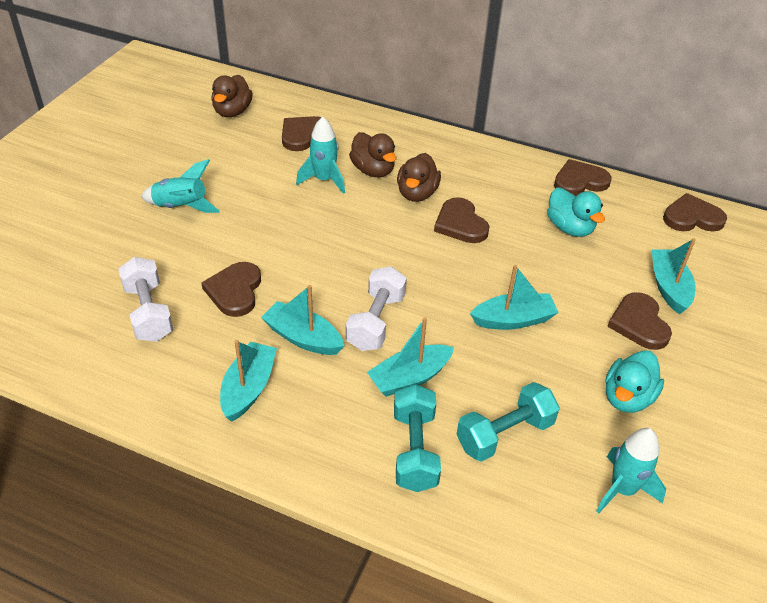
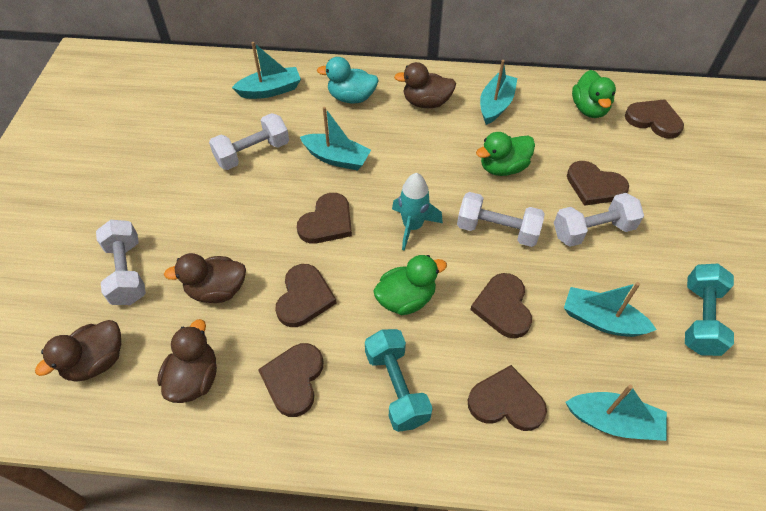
brown duck: 3 -> 4
brown heart: 6 -> 7
green duck: 0 -> 3
turquoise duck: 2 -> 1
turquoise rocket: 3 -> 1
white dumbbell: 2 -> 4

